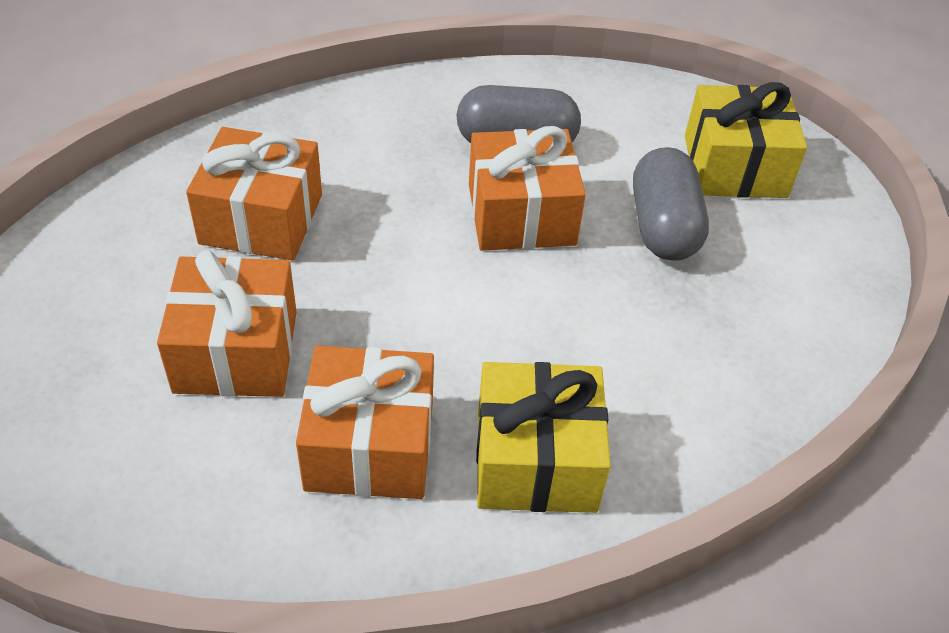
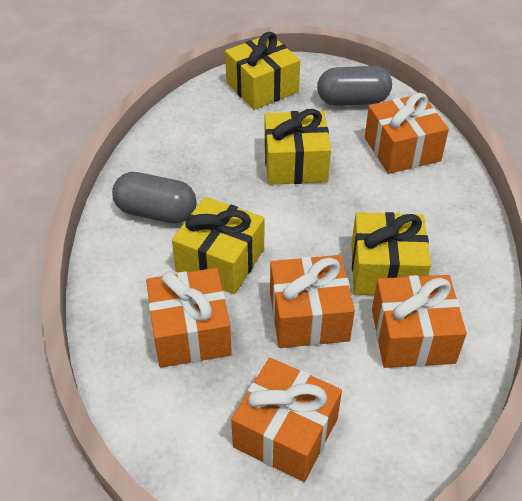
orange gift: 4 -> 5
yellow gift: 2 -> 4

